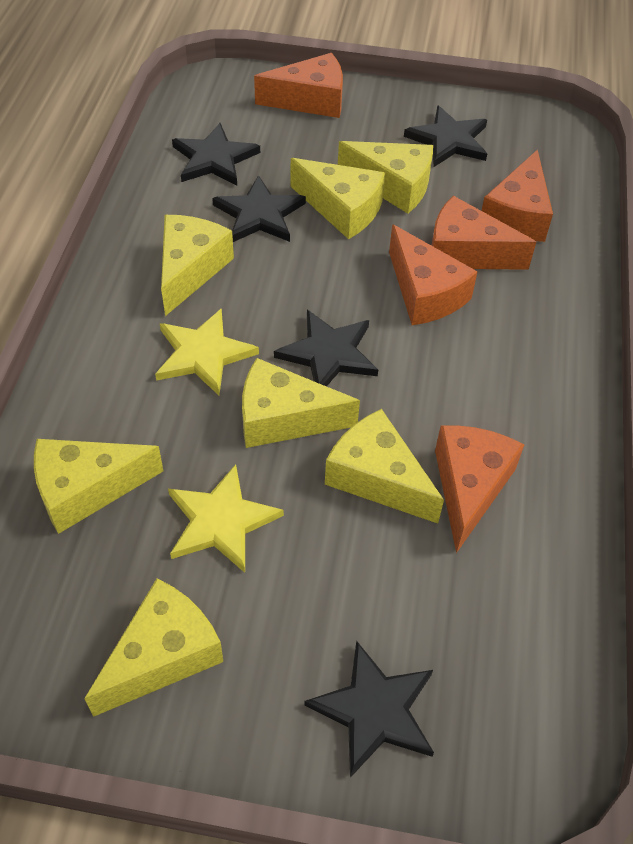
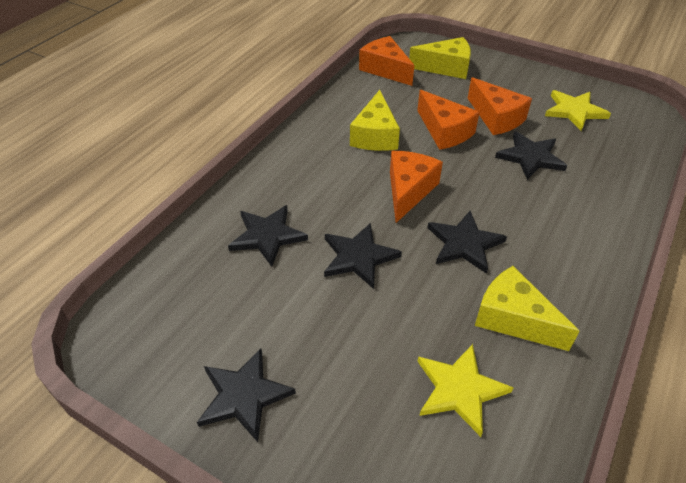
orange cheese: 5 -> 4
yellow cheese: 7 -> 3

